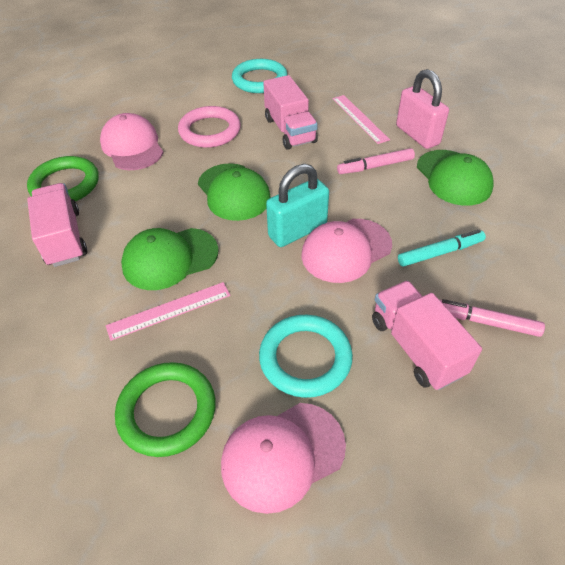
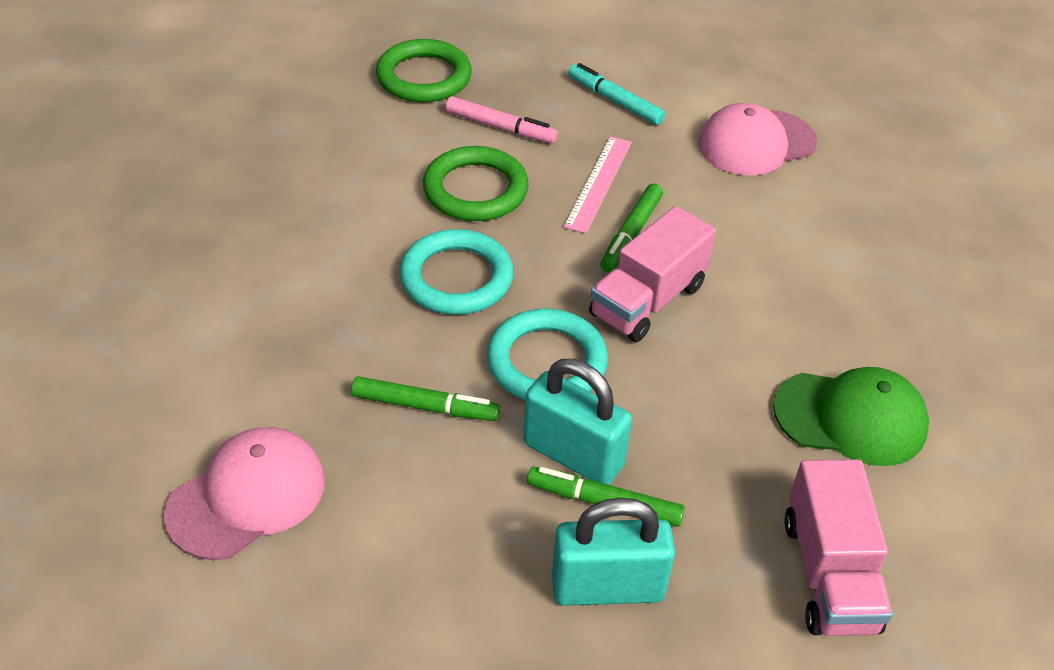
green cap: 3 -> 1
green marker: 0 -> 3
pink cap: 3 -> 2
pink marker: 2 -> 1
pink padlock: 1 -> 0
pink ring: 1 -> 0
pink ruler: 2 -> 1
pink truck: 3 -> 2
turquoise padlock: 1 -> 2

